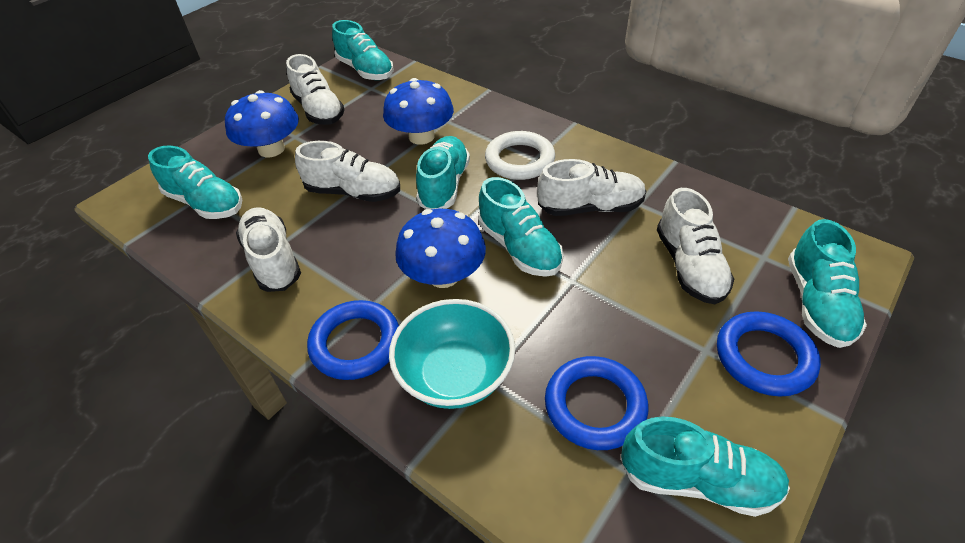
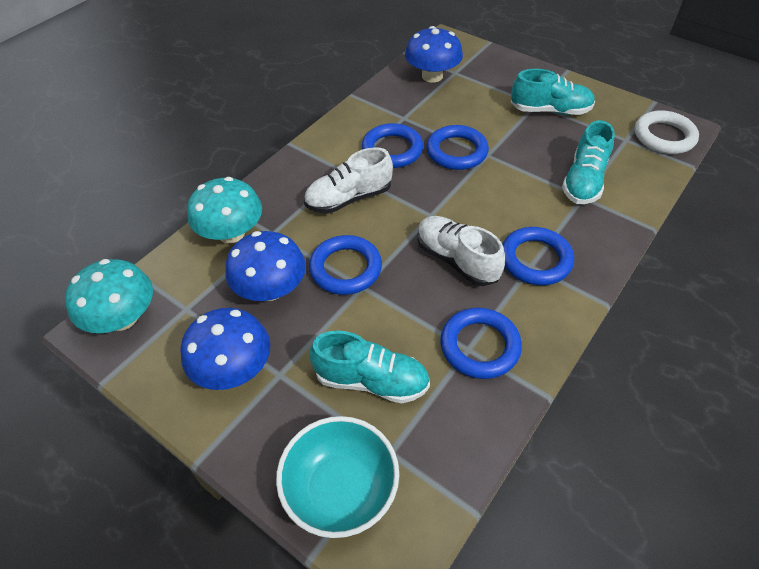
blue ring: 3 -> 5
turquoise mushroom: 0 -> 2
turquoise shoe: 6 -> 3
white shoe: 5 -> 2

